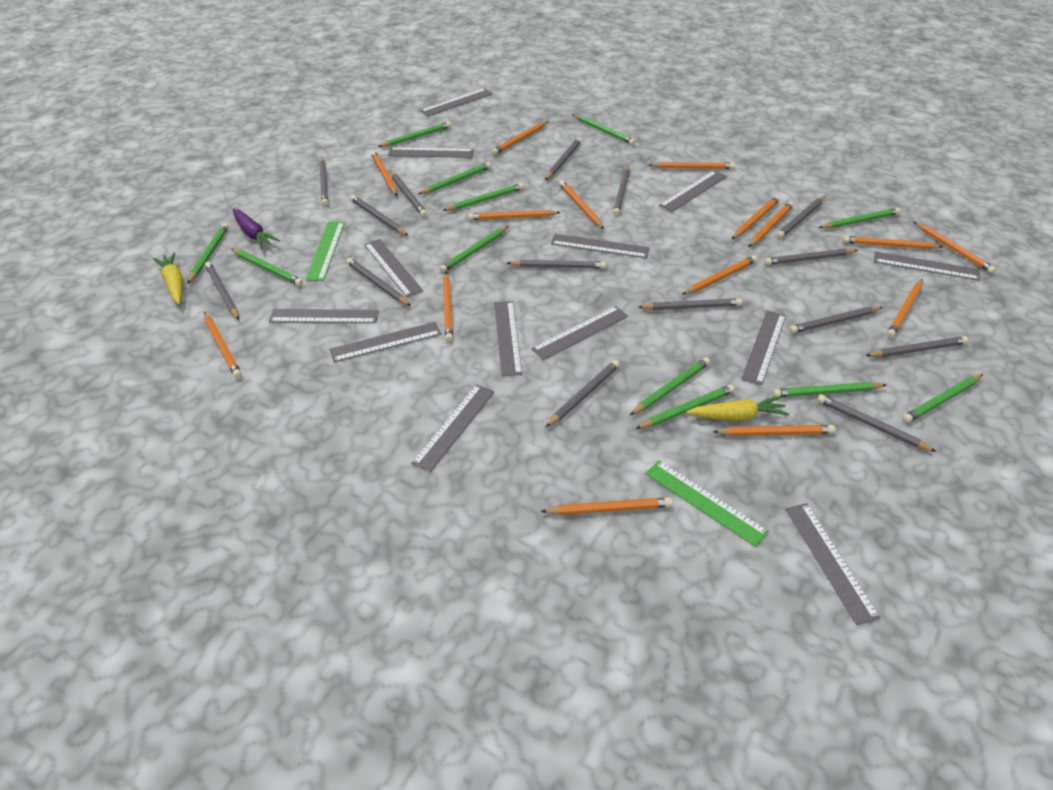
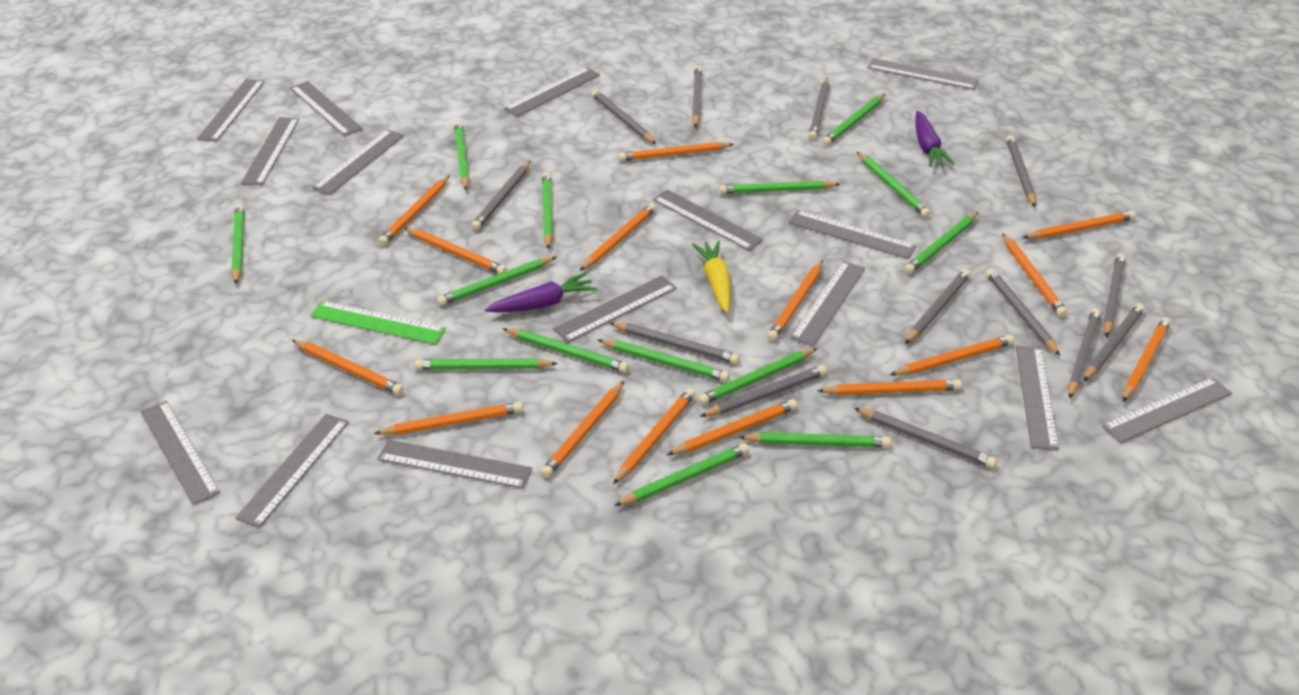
green pencil: 12 -> 14
green ruler: 2 -> 1
grey pencil: 15 -> 13
grey ruler: 13 -> 15
purple carrot: 1 -> 2
yellow carrot: 2 -> 1

